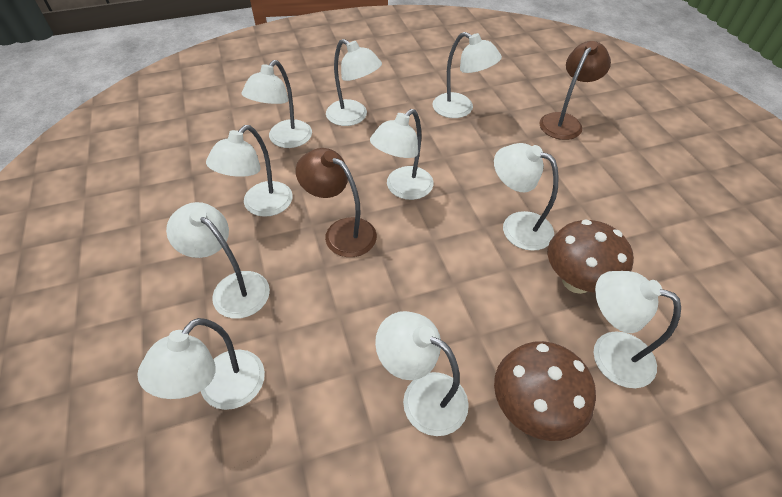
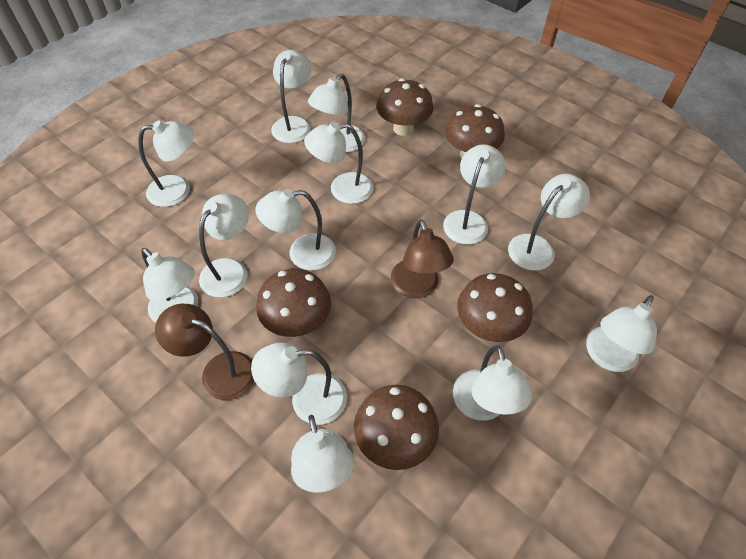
brown mushroom: 2 -> 5
white lamp: 10 -> 13

